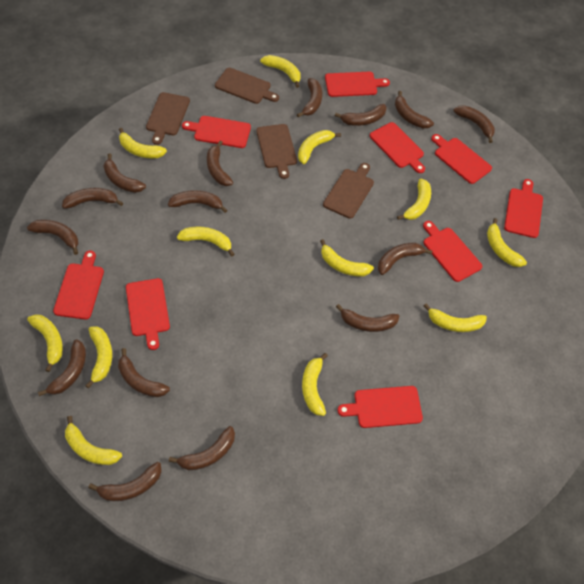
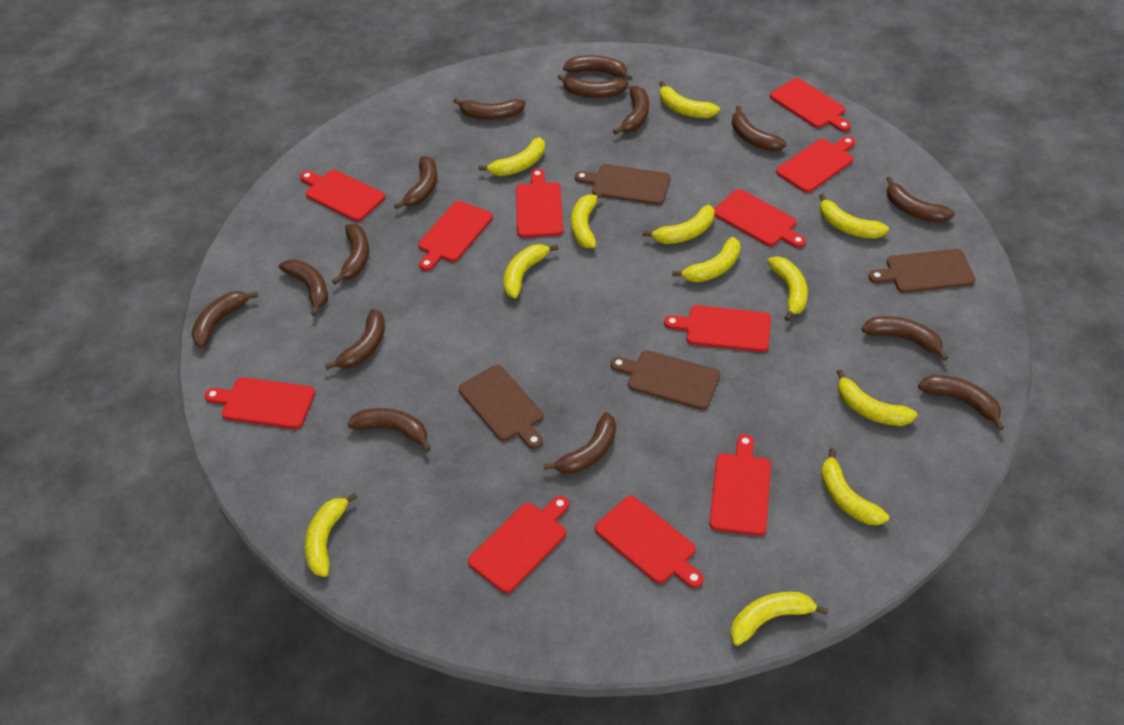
red cutting board: 9 -> 11

